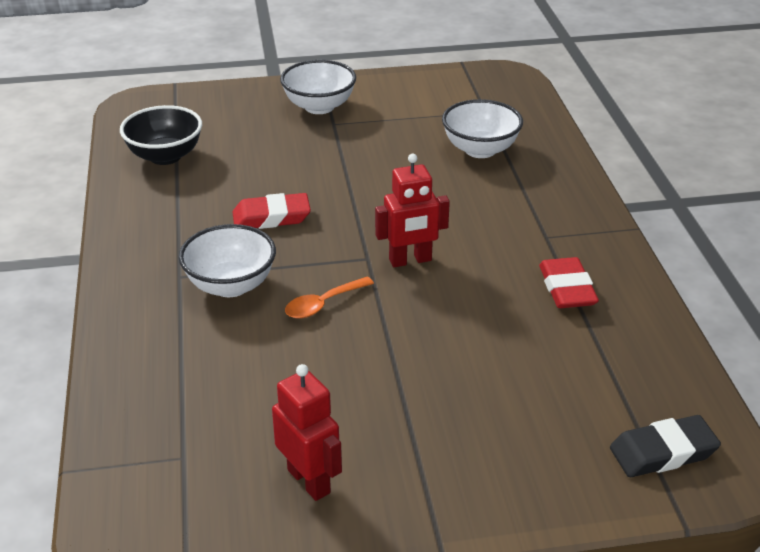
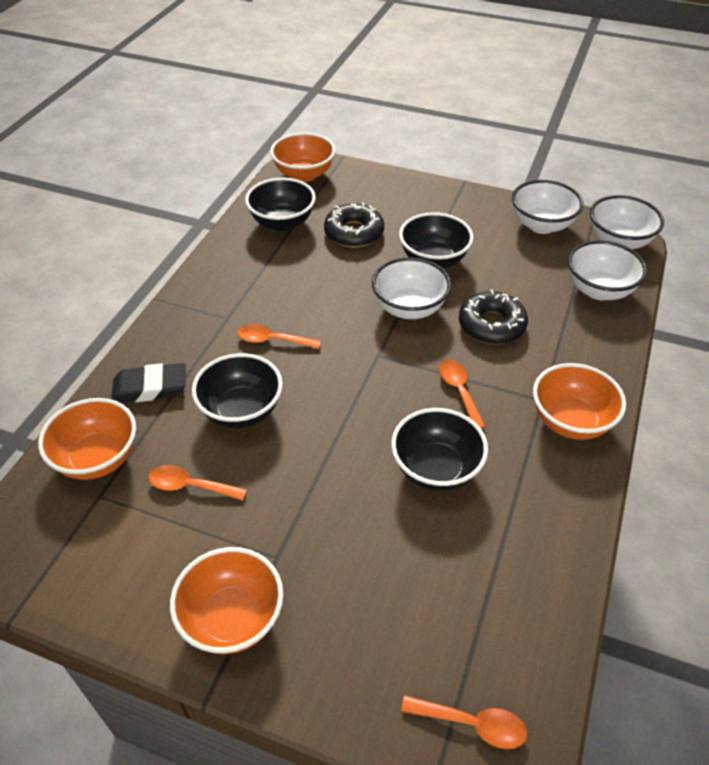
black bowl: 1 -> 4
black donut: 0 -> 2
orange bowl: 0 -> 4
orange spoon: 1 -> 4
red eraser: 2 -> 0
red robot: 2 -> 0
white bowl: 3 -> 4

